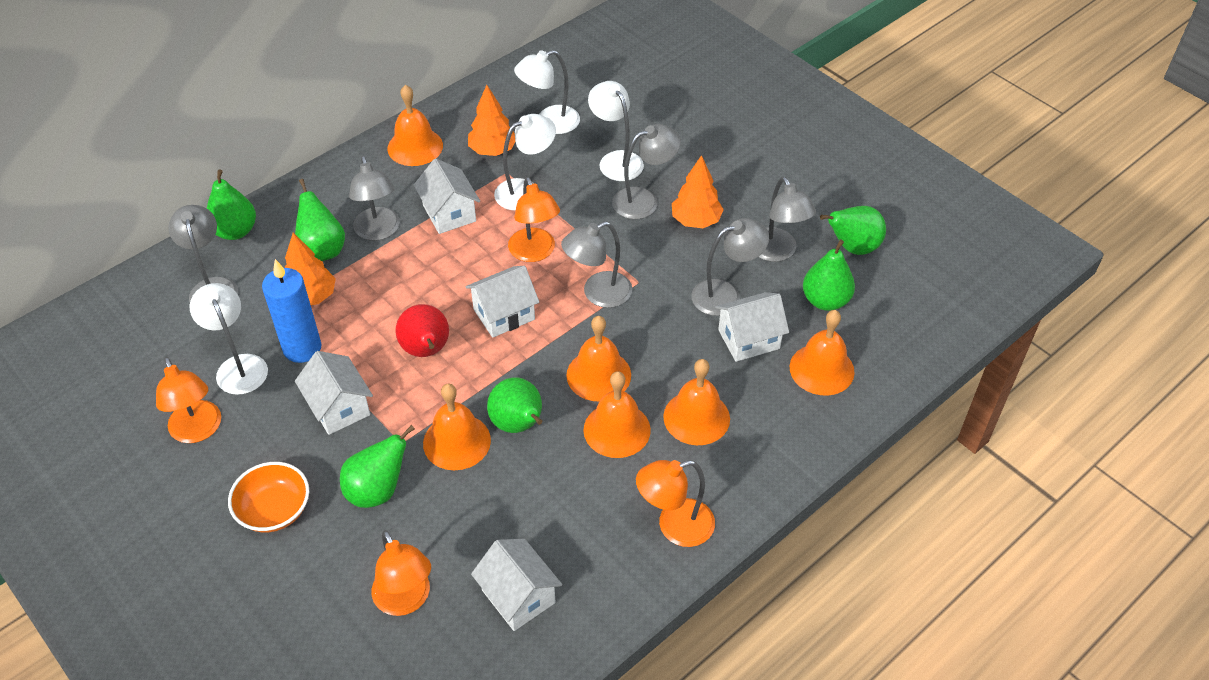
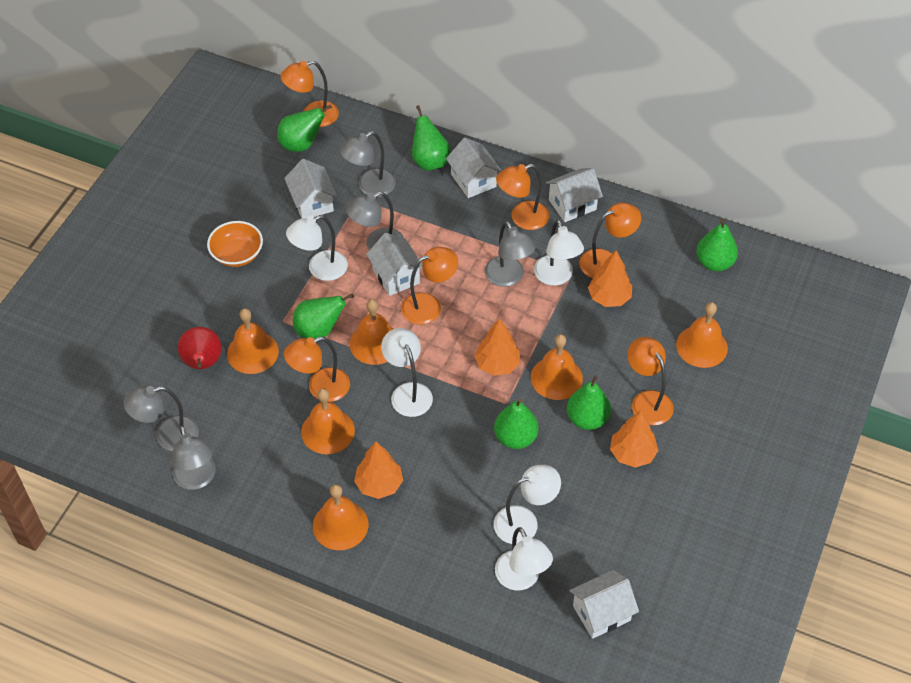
blue candle: 1 -> 0
grey lamp: 6 -> 5
orange lamp: 4 -> 6
orange tree: 3 -> 4
white lamp: 4 -> 5

